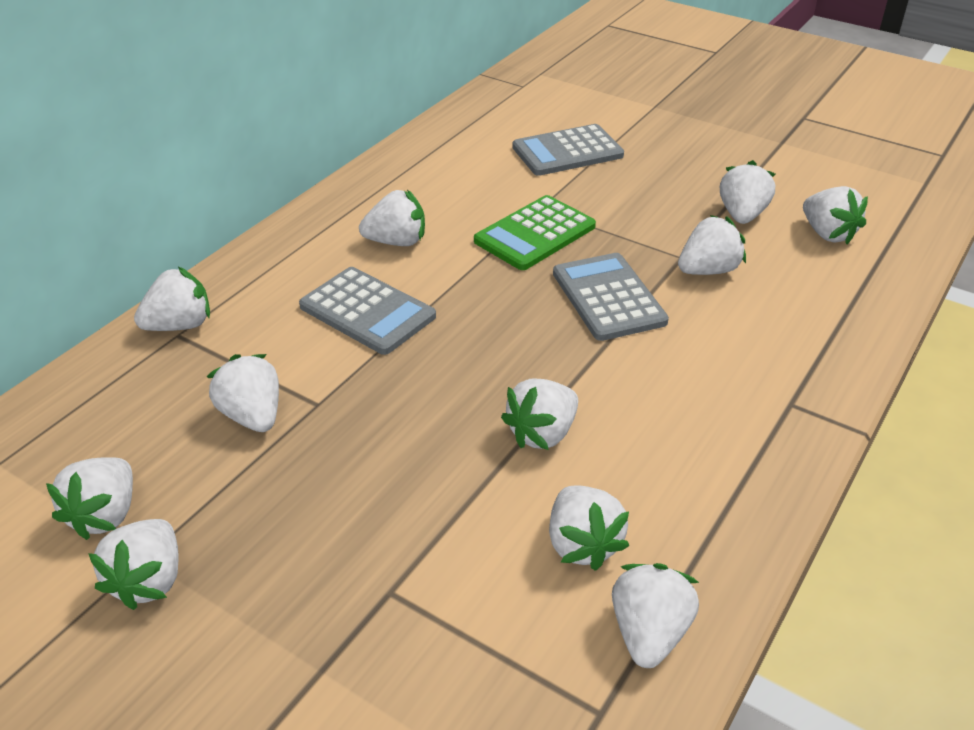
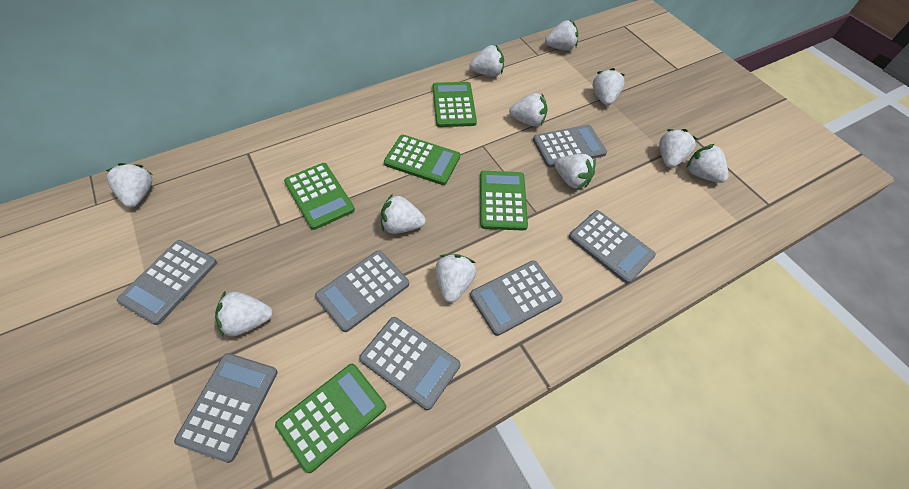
green calculator: 1 -> 5
grey calculator: 3 -> 7

